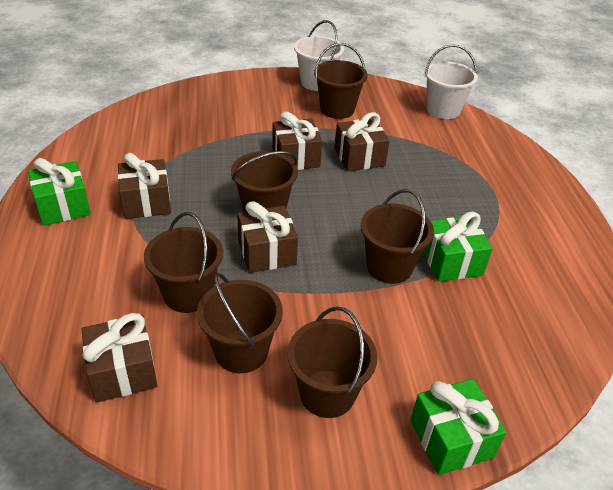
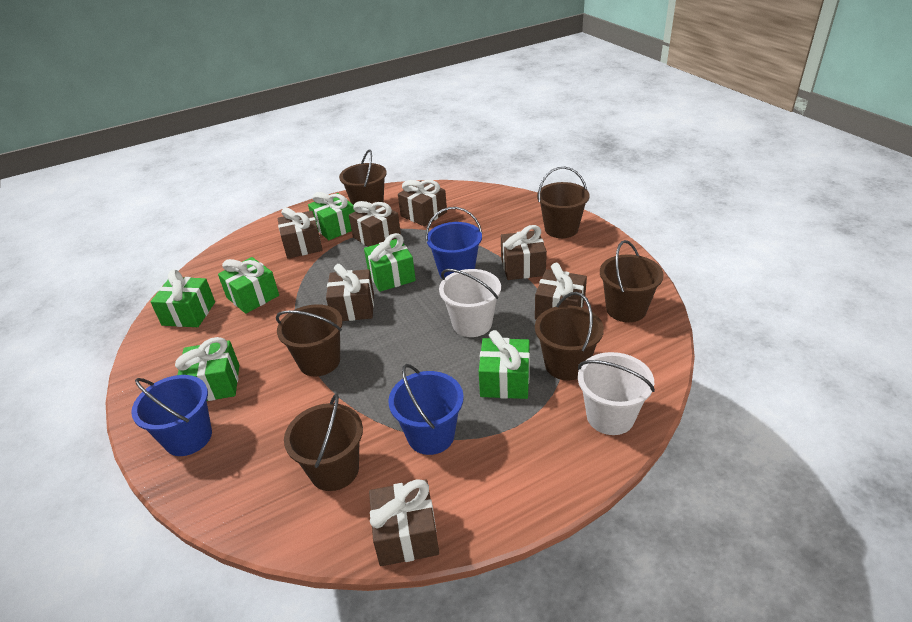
blue bucket: 0 -> 3
brown gift: 5 -> 7
green gift: 3 -> 6

